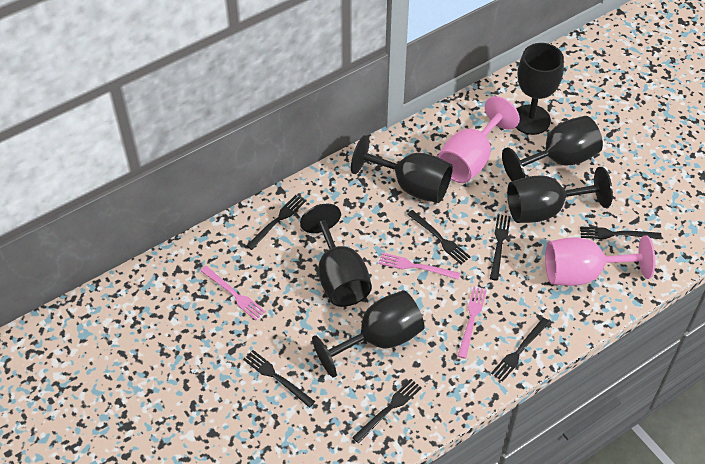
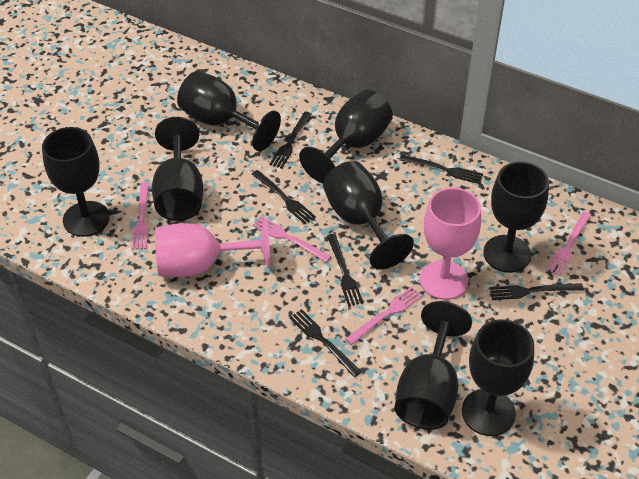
black fork: 7 -> 6
black goblet: 6 -> 8
pink fork: 3 -> 4

